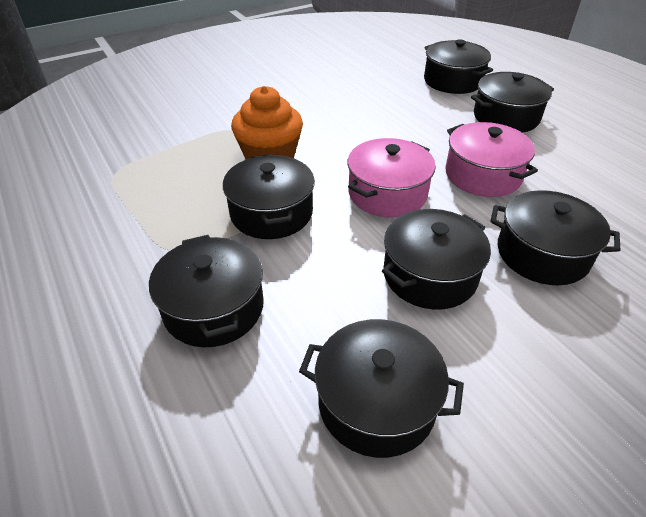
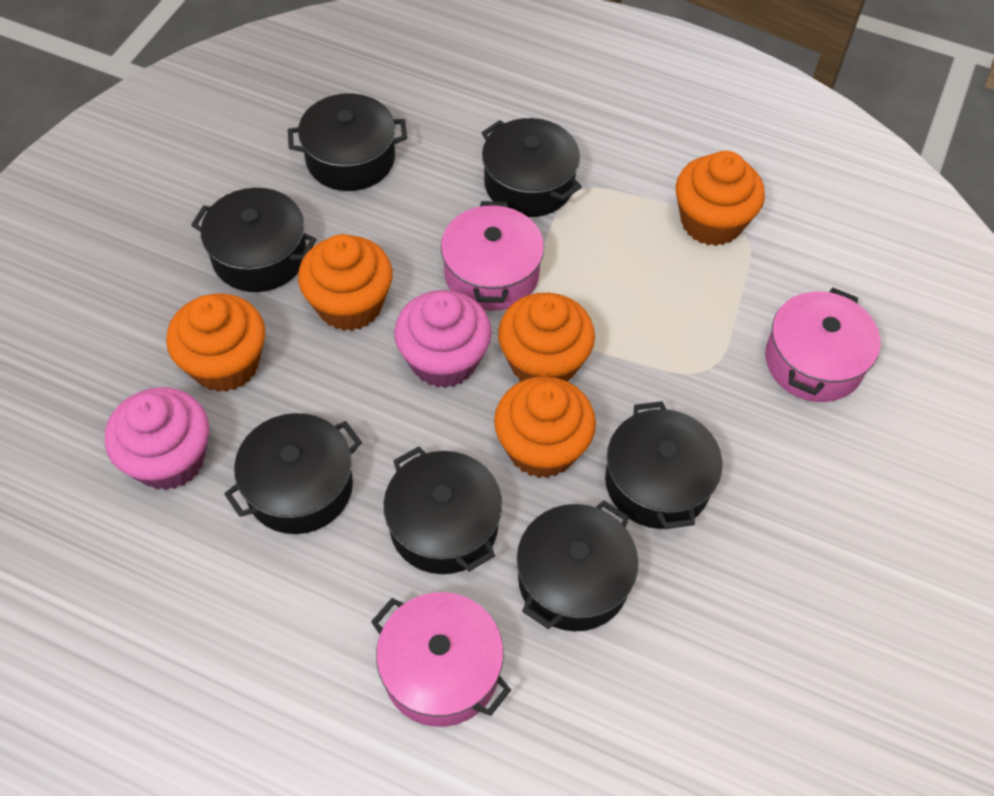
orange cupcake: 1 -> 5
pink cupcake: 0 -> 2
pink pot: 2 -> 3

